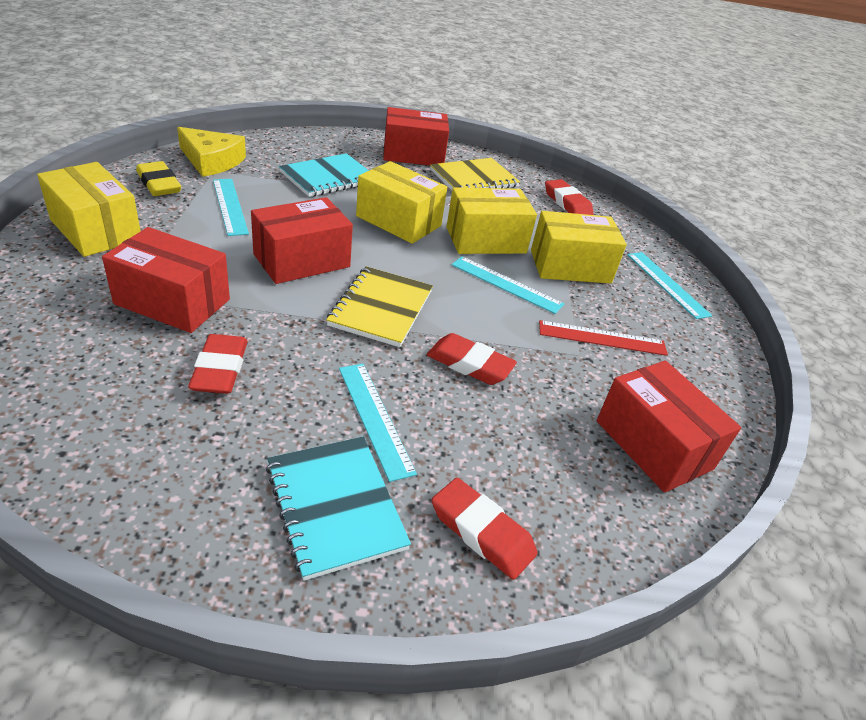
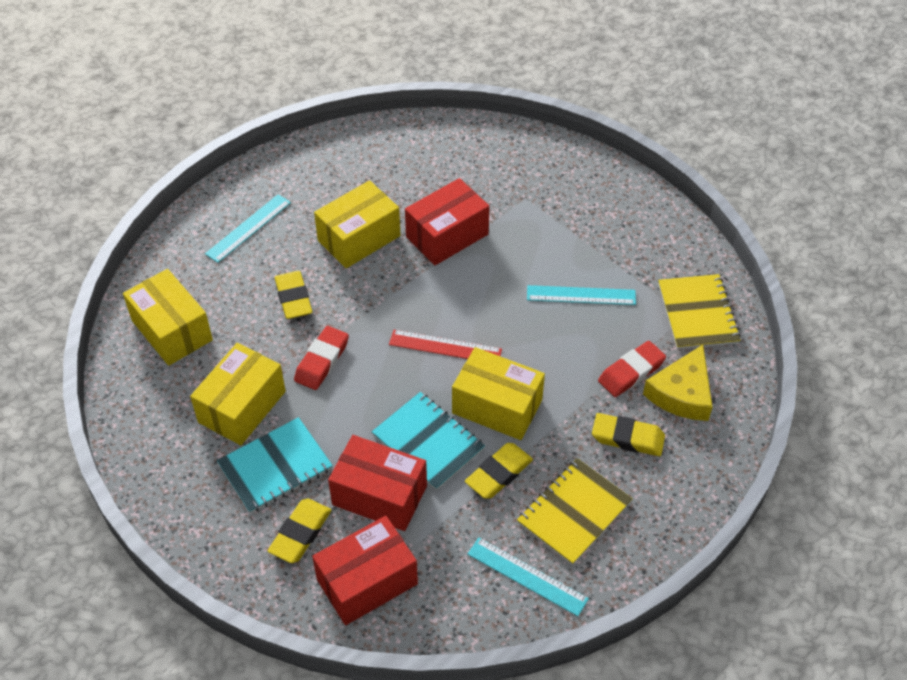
red box: 4 -> 3
red eraser: 4 -> 2
turquoise ruler: 4 -> 3
yellow eraser: 1 -> 4

